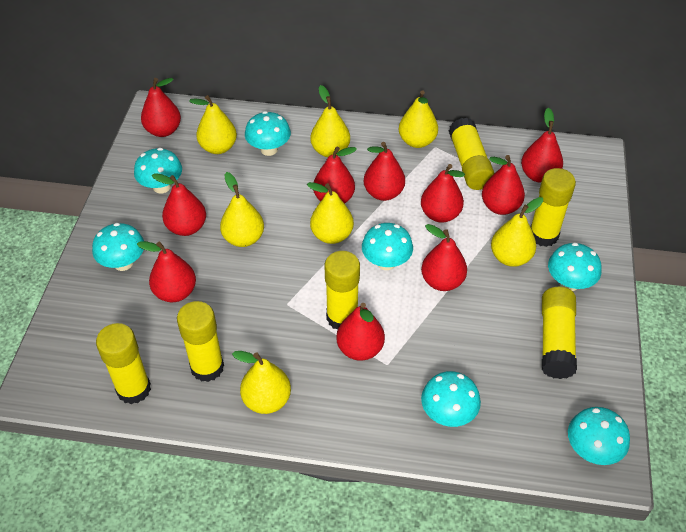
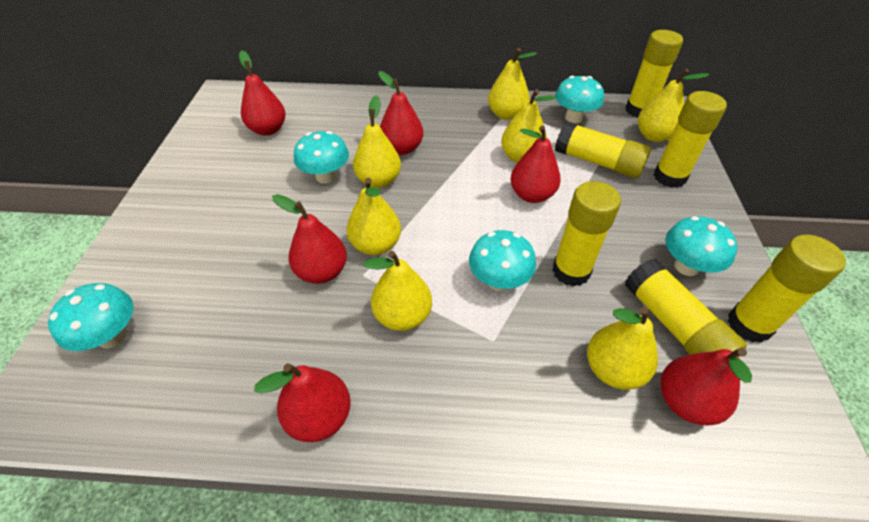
red pear: 10 -> 6
turquoise mushroom: 7 -> 5

